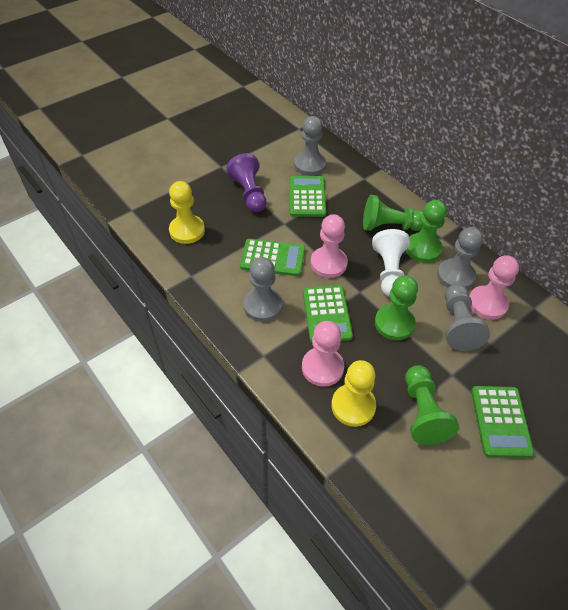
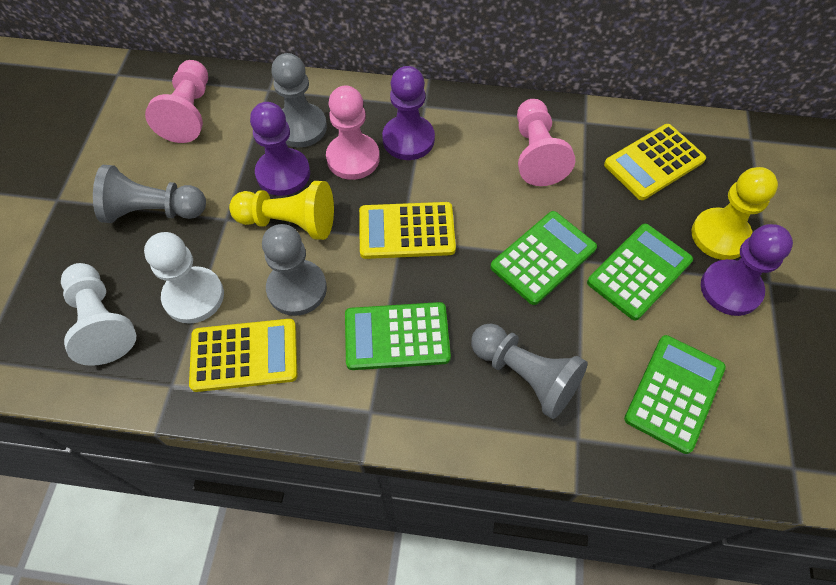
green pawn: 4 -> 0
purple pawn: 1 -> 3
white pawn: 1 -> 2
yellow calculator: 0 -> 3

